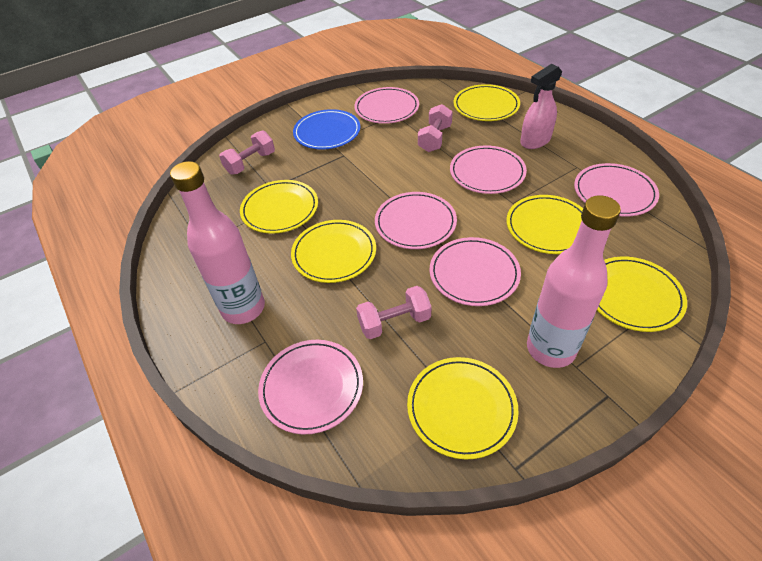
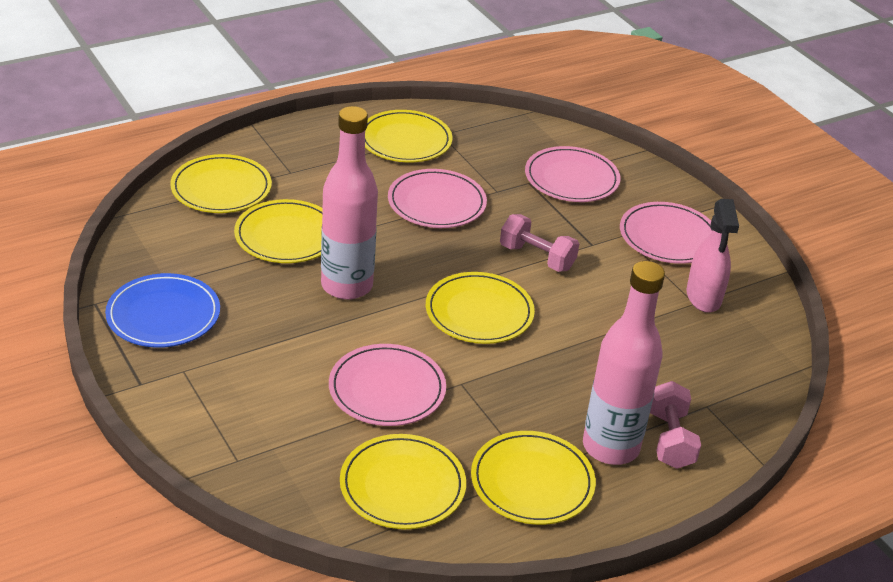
pink dumbbell: 3 -> 2
pink plate: 6 -> 4

